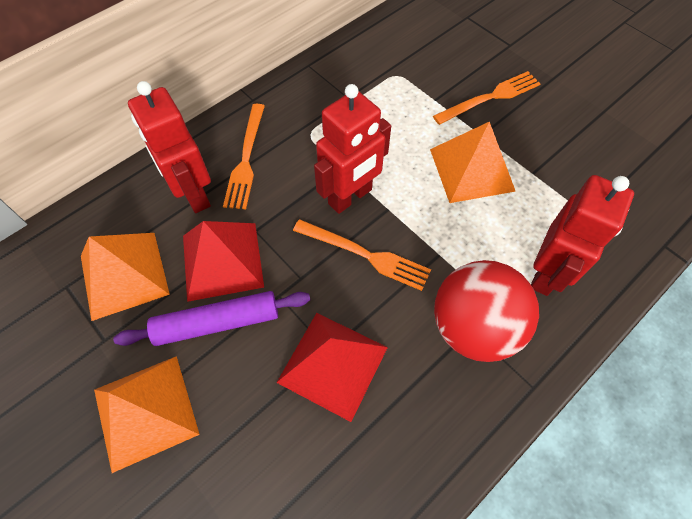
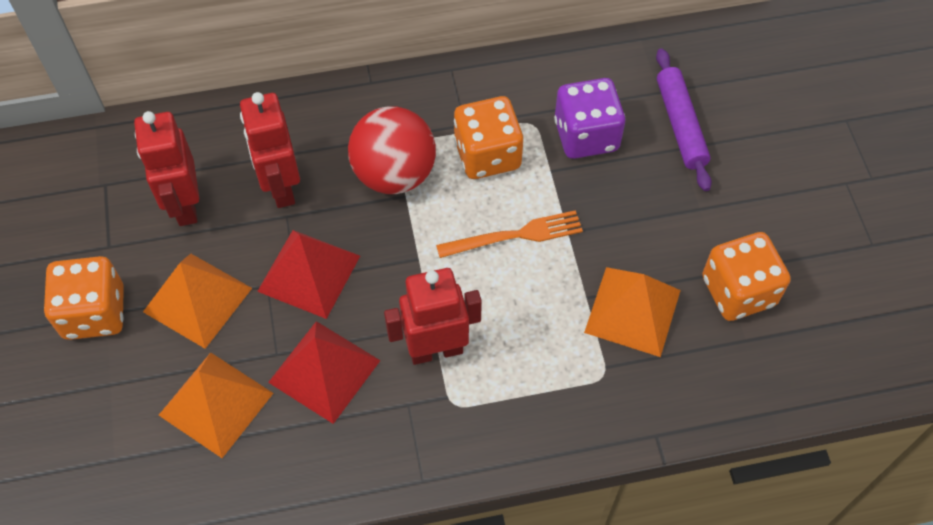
orange dice: 0 -> 3
orange fork: 3 -> 1
purple dice: 0 -> 1

